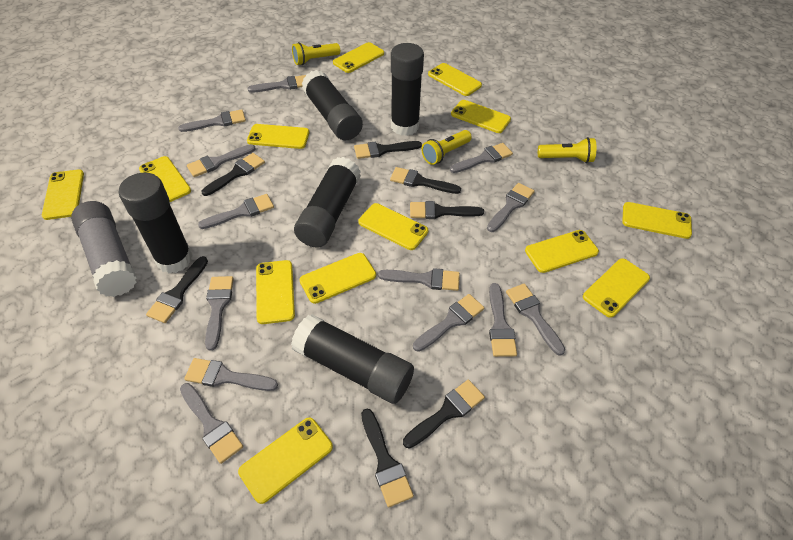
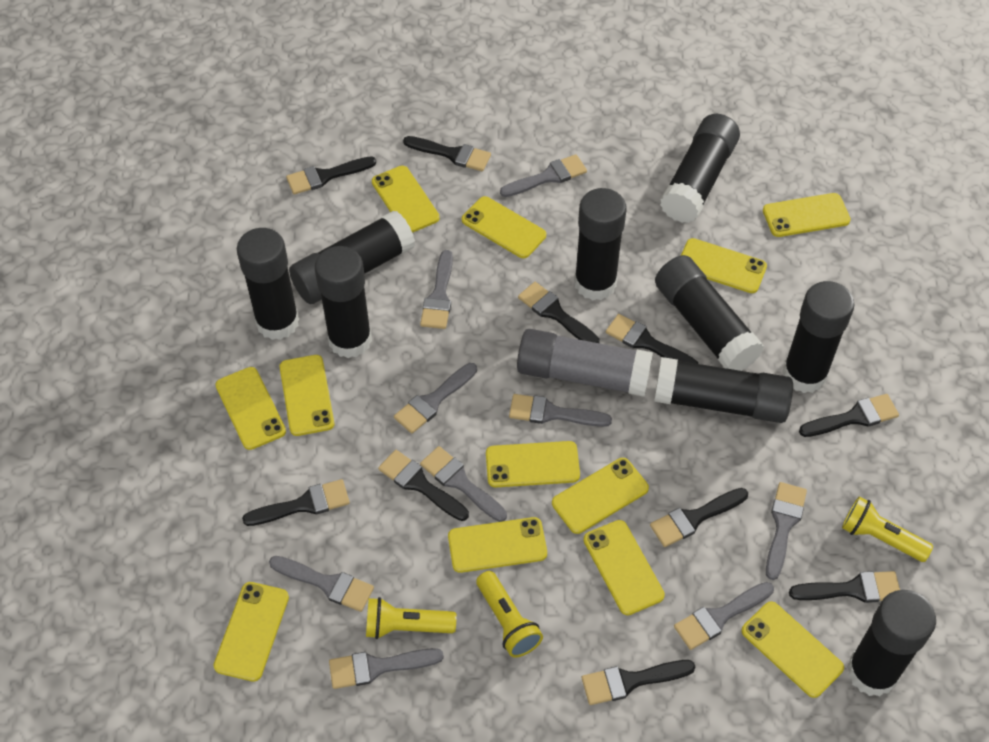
black brush: 7 -> 10
black glue stick: 5 -> 9
grey brush: 13 -> 9
yellow phone: 13 -> 12

